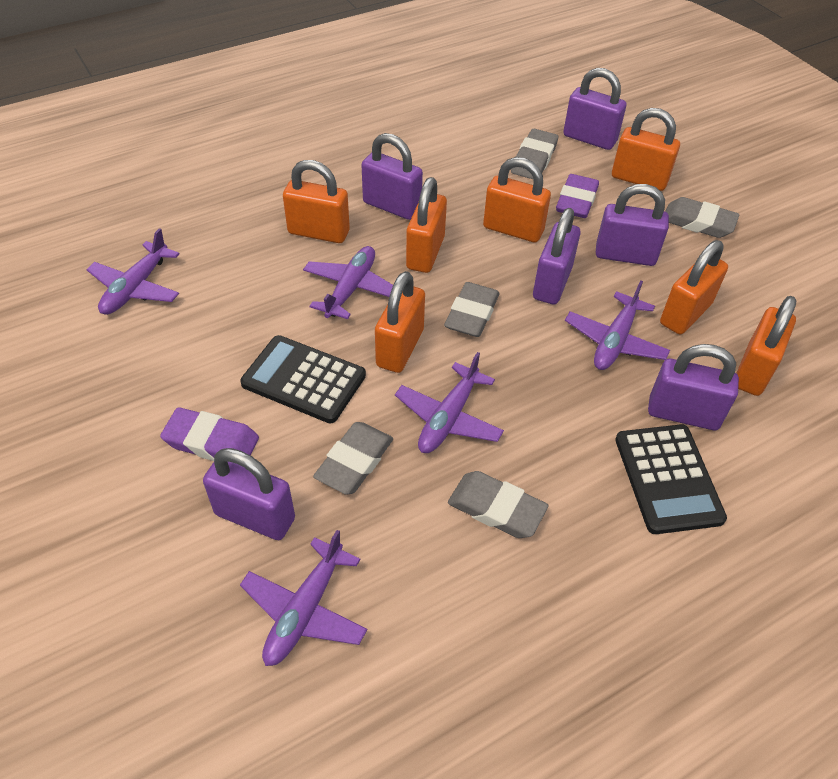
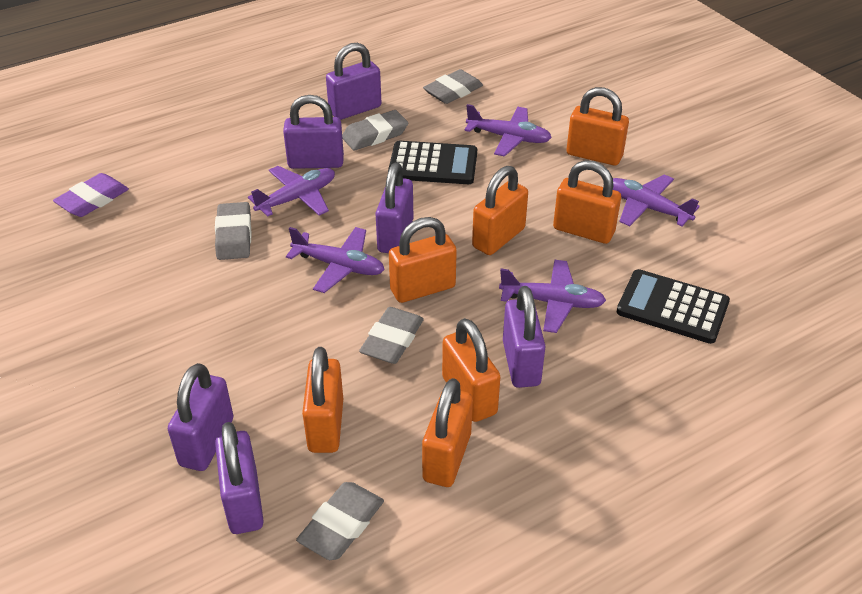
purple eraser: 2 -> 1

